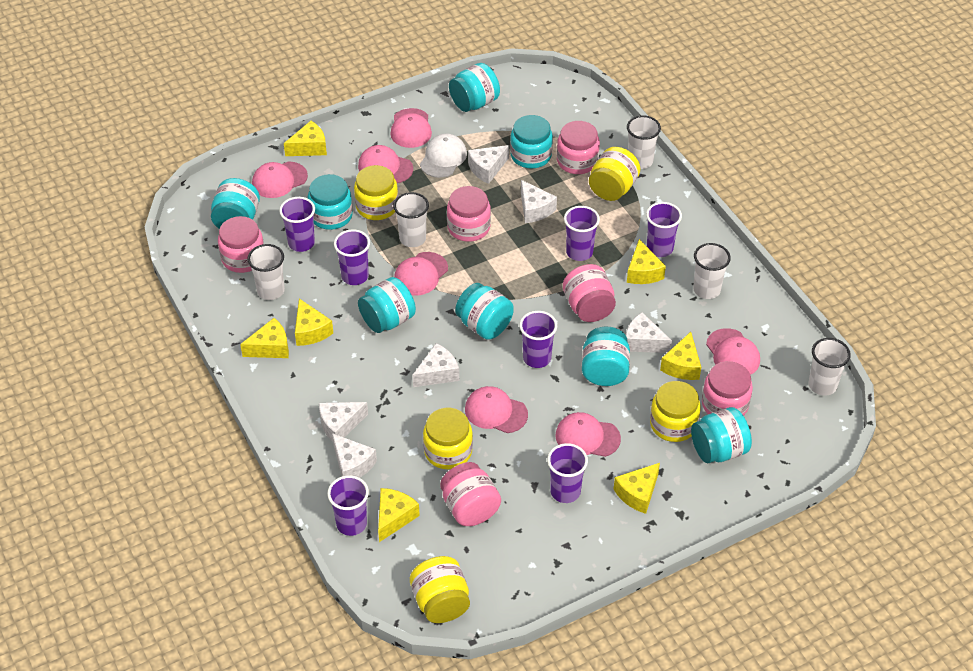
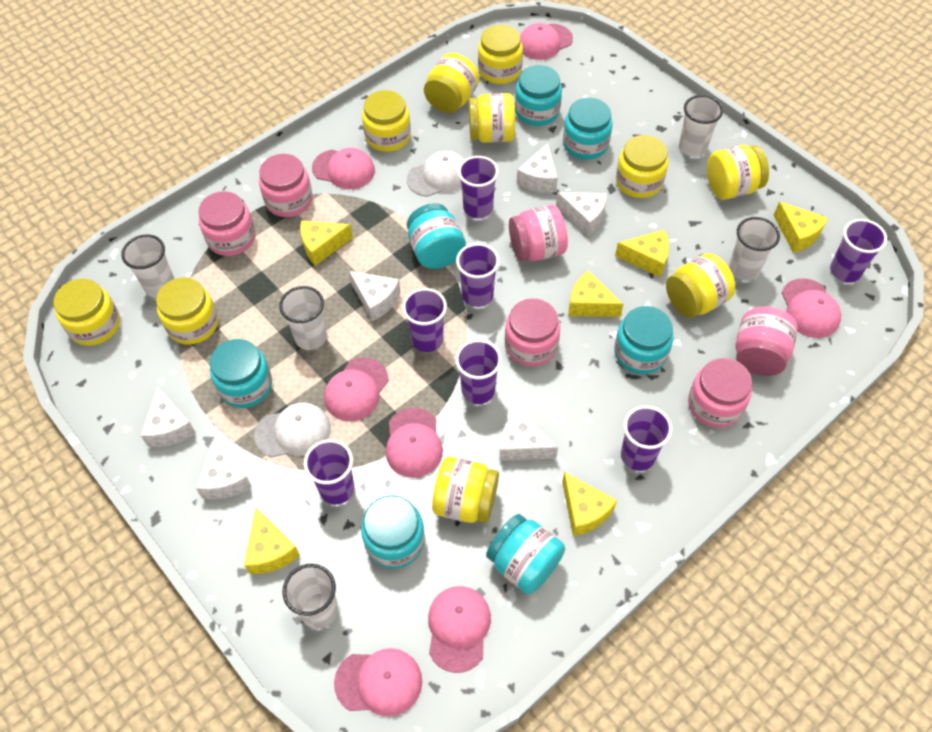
turquoise jar: 8 -> 7
white cap: 1 -> 2
yellow cheese: 7 -> 6
yellow jar: 5 -> 10

